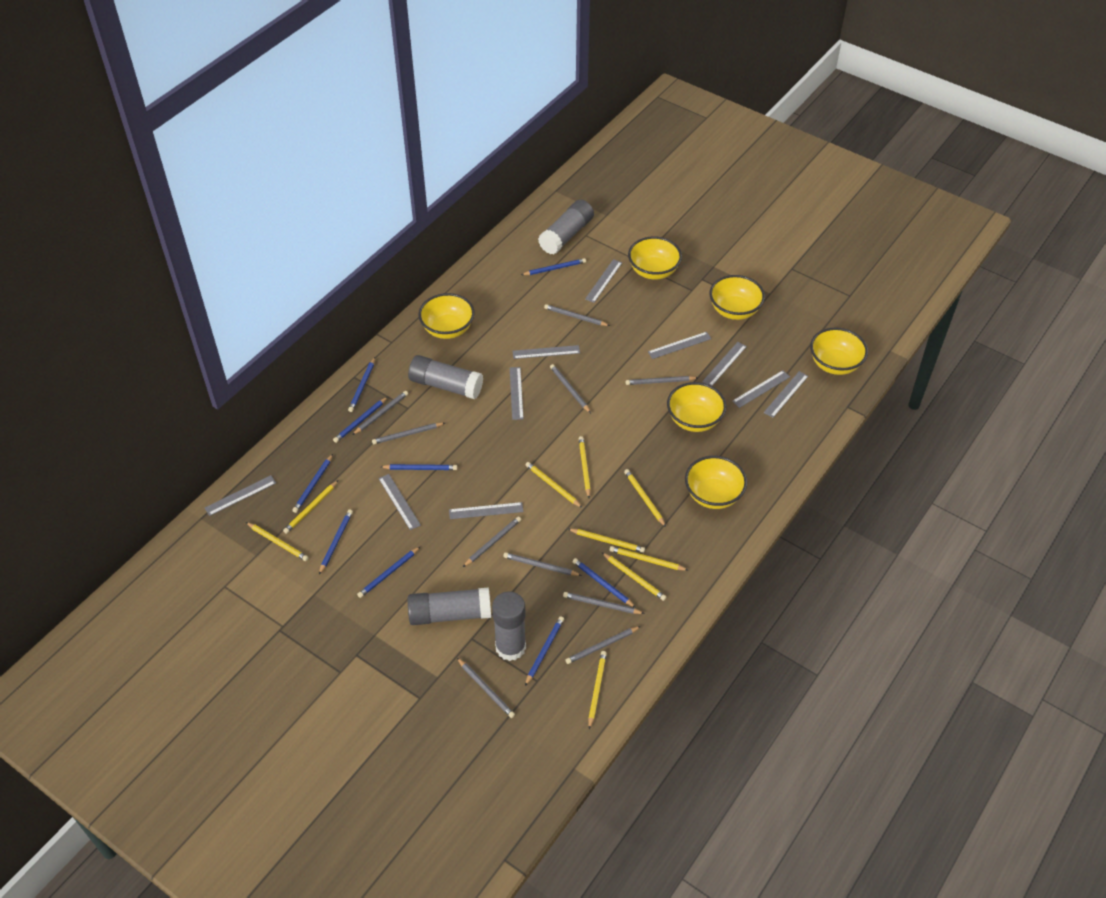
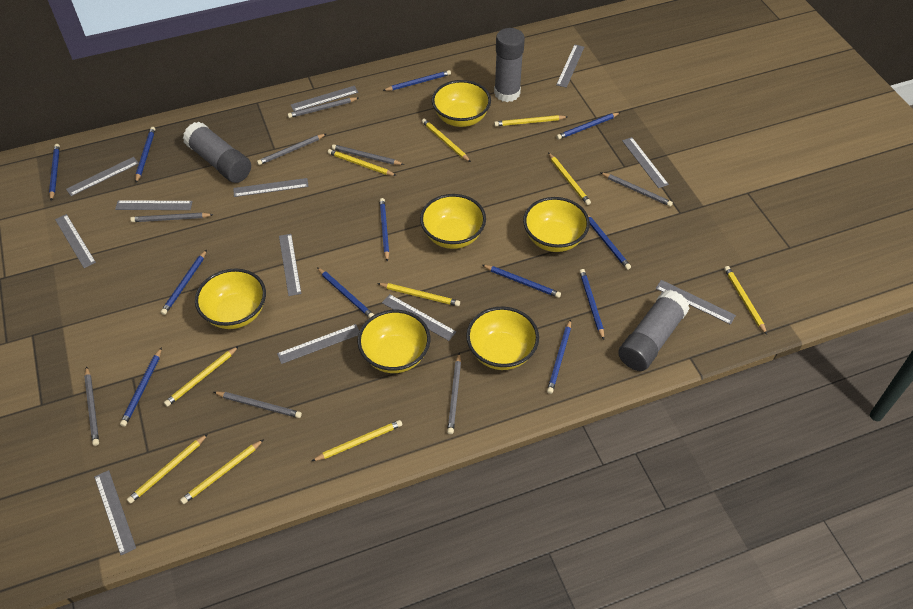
blue pencil: 9 -> 12
grey glue stick: 4 -> 3
grey pencil: 10 -> 8
grey ruler: 10 -> 12
yellow pencil: 9 -> 10

